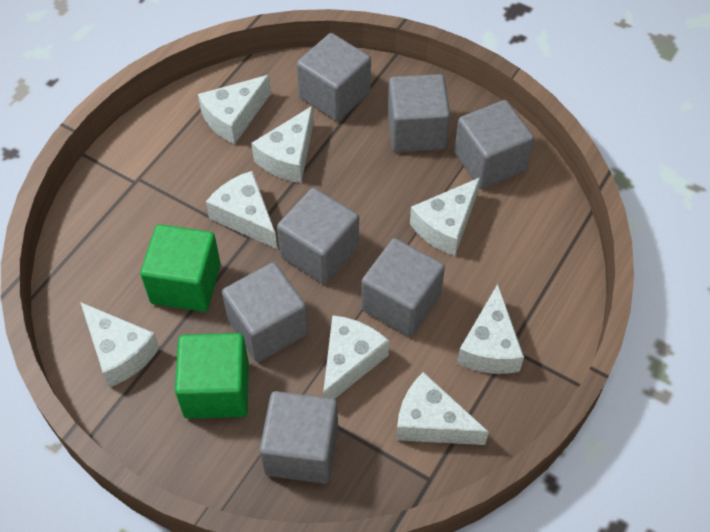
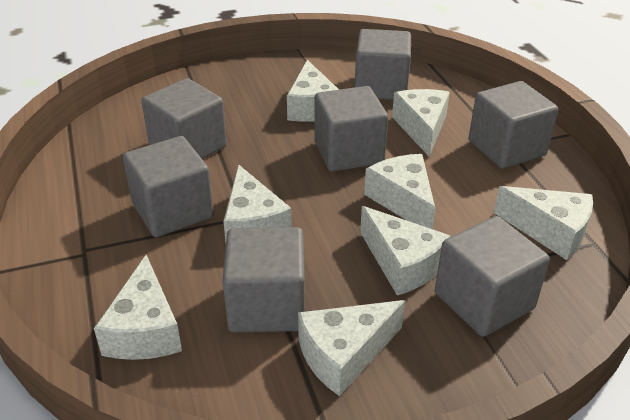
green cube: 2 -> 0

